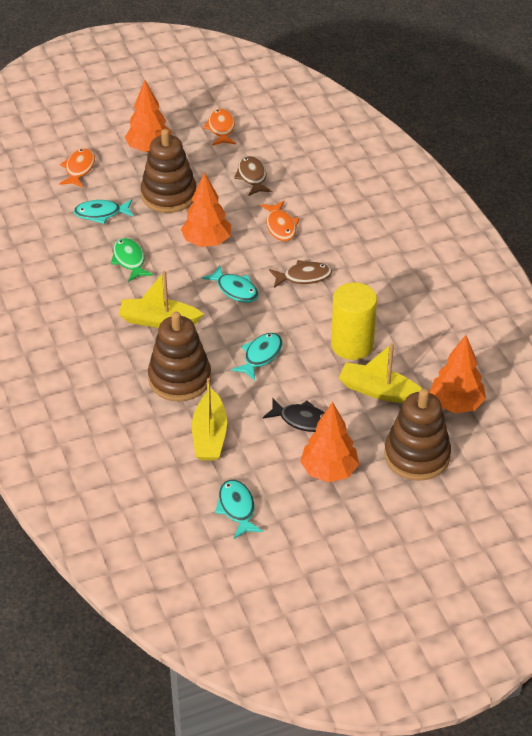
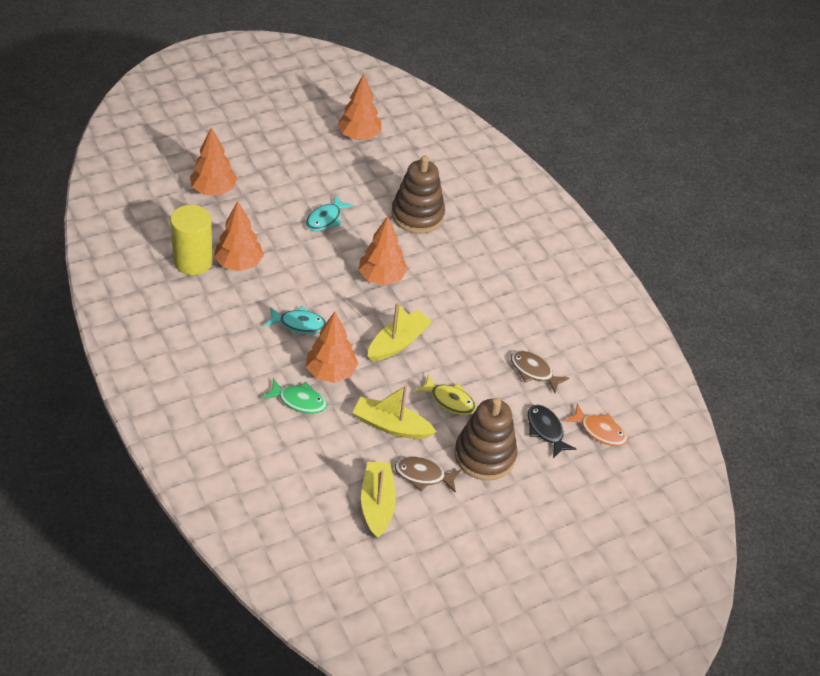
brown stacking toy: 3 -> 2
orange fish: 3 -> 1
orange tree: 4 -> 5
turquoise fish: 4 -> 2
yellow fish: 0 -> 1

